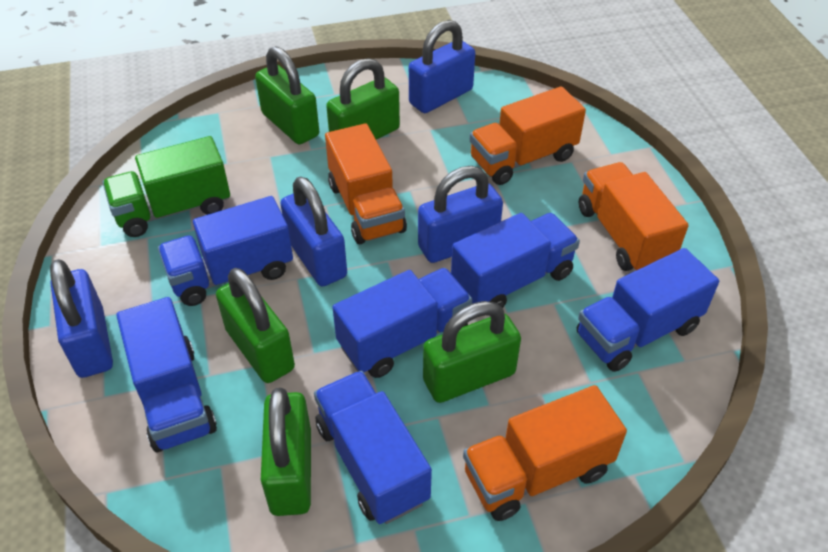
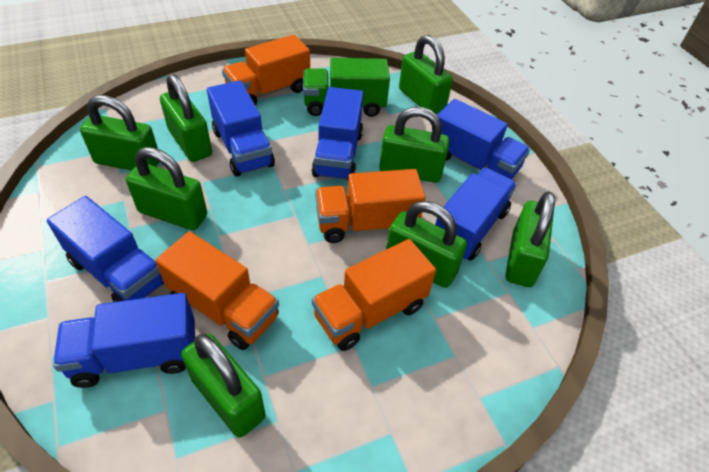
blue padlock: 4 -> 0
green padlock: 5 -> 8

